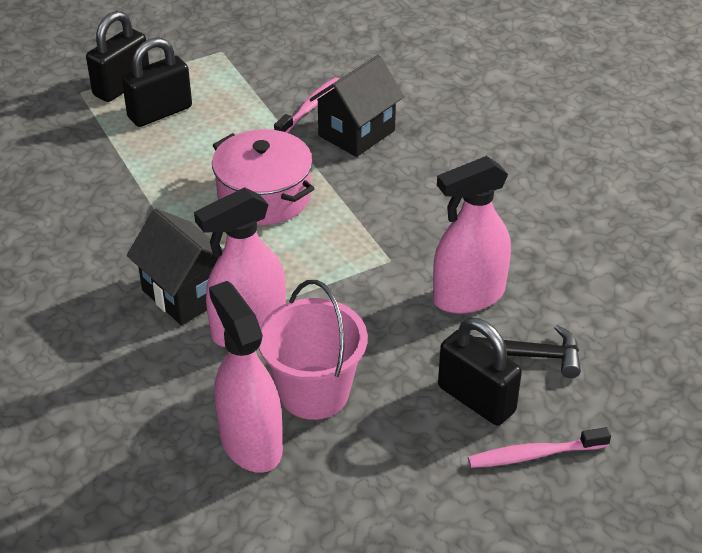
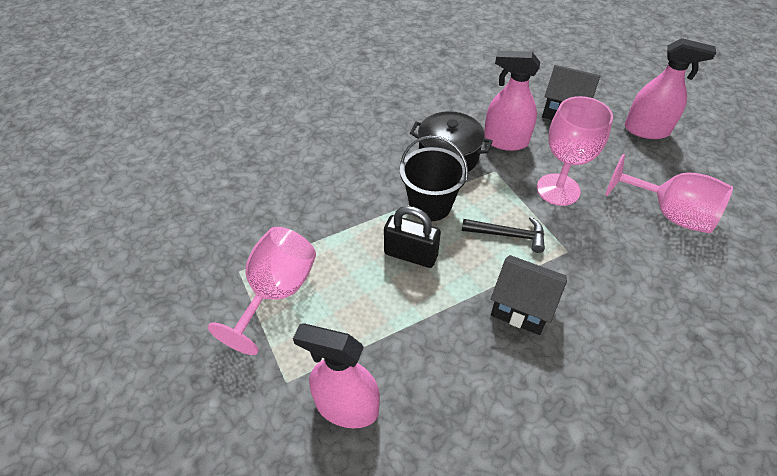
black bucket: 0 -> 1
black padlock: 3 -> 1
black pot: 0 -> 1
pink bucket: 1 -> 0
pink goblet: 0 -> 3
pink pot: 1 -> 0
pink toothbrush: 2 -> 0

